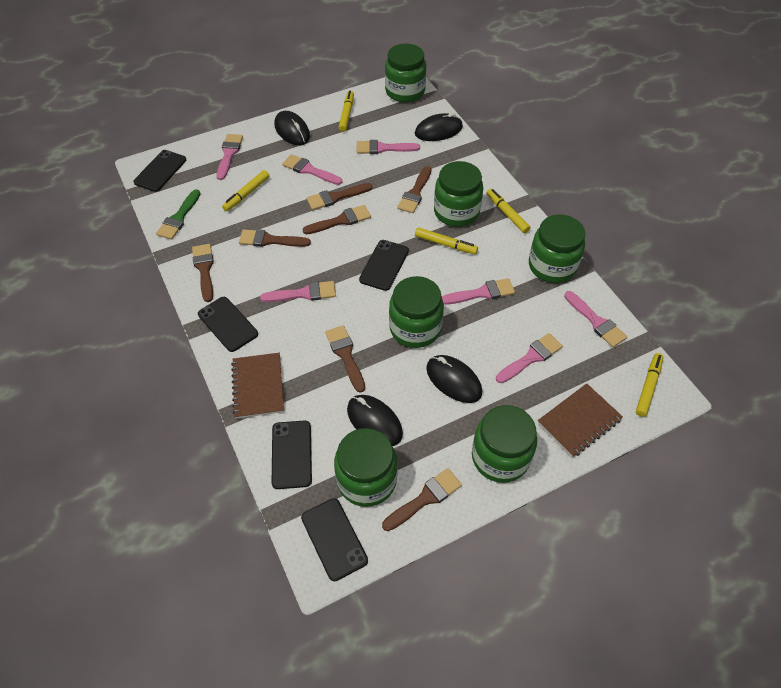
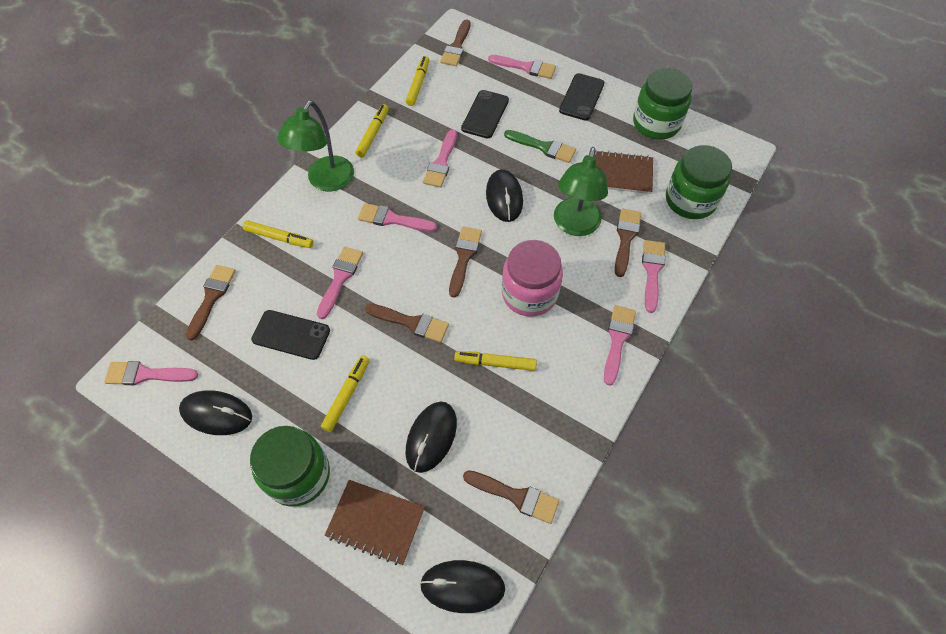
black phone: 5 -> 3
brown brush: 7 -> 6
green jar: 6 -> 3
green lamp: 0 -> 2
pink jar: 0 -> 1

